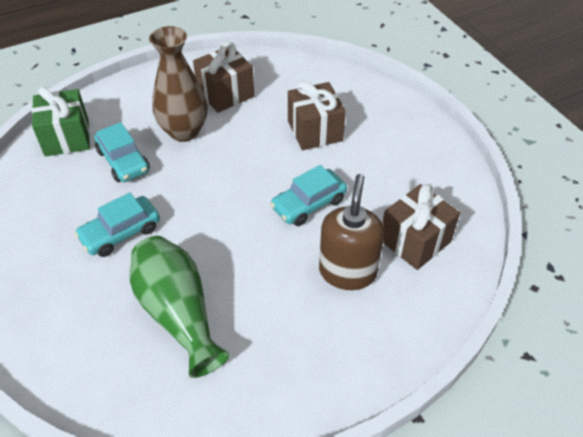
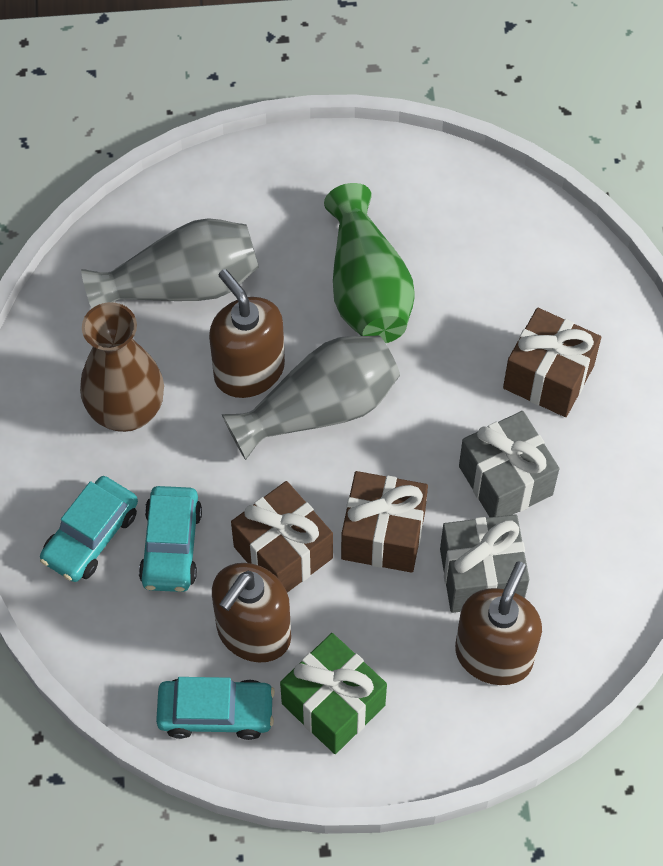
brown soap dispenser: 1 -> 3
grey gift: 0 -> 2
grey vase: 0 -> 2

